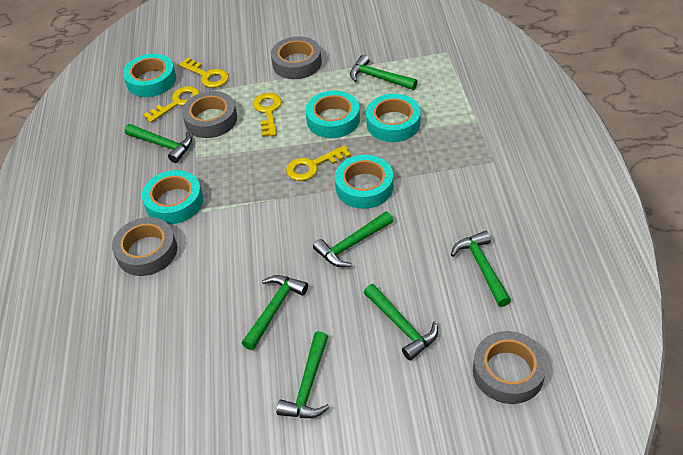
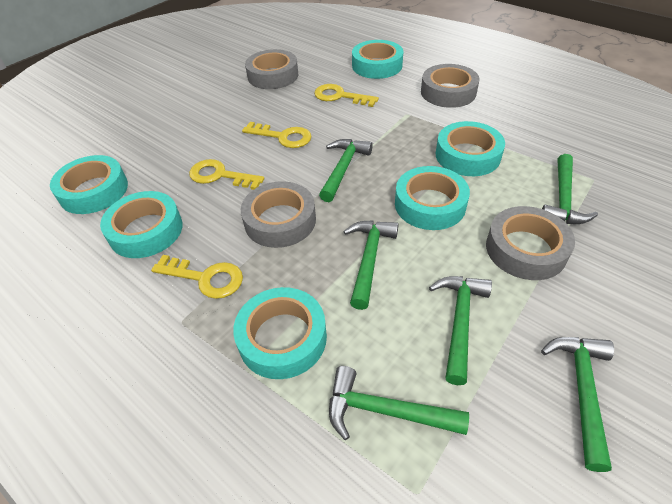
green hammer: 7 -> 6
turquoise tape: 5 -> 6

